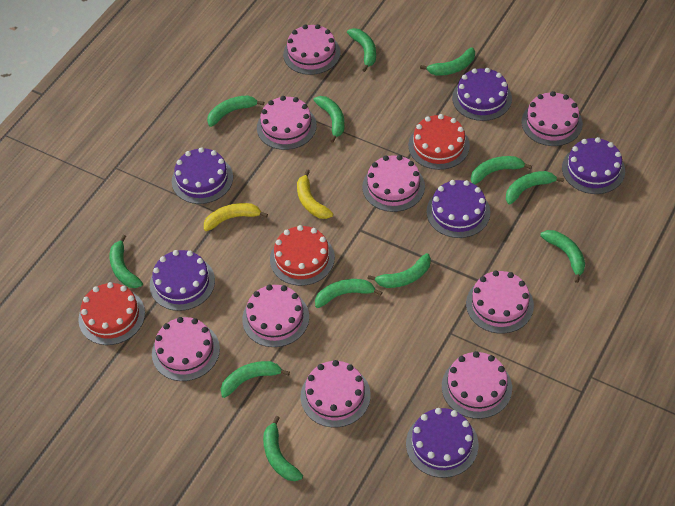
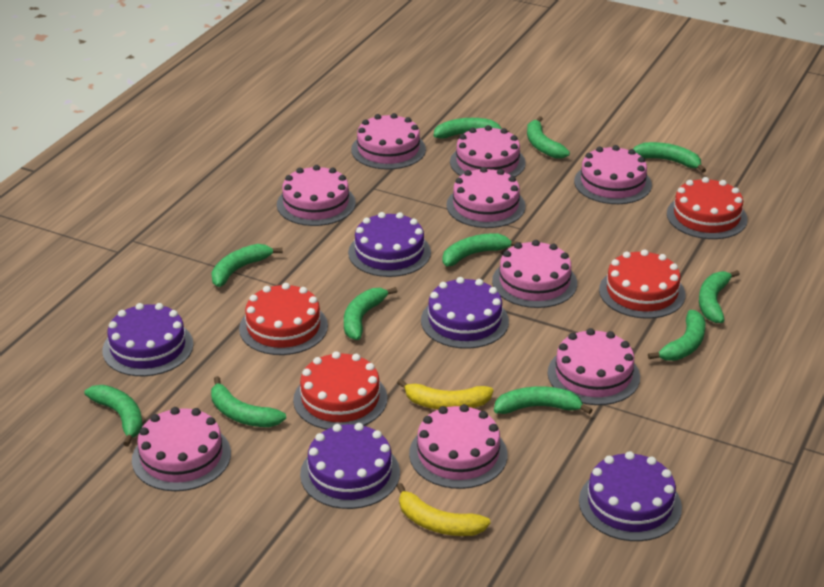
green banana: 12 -> 11
purple cake: 6 -> 5
red cake: 3 -> 4

